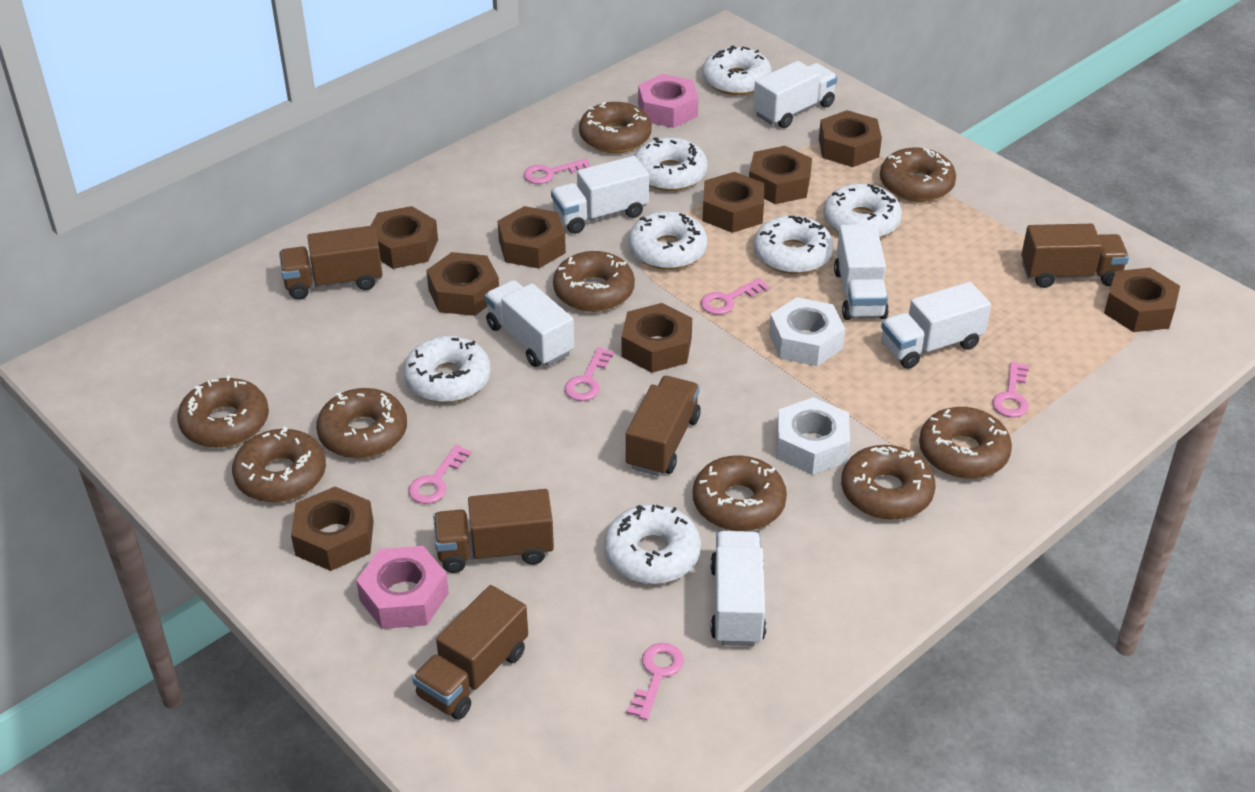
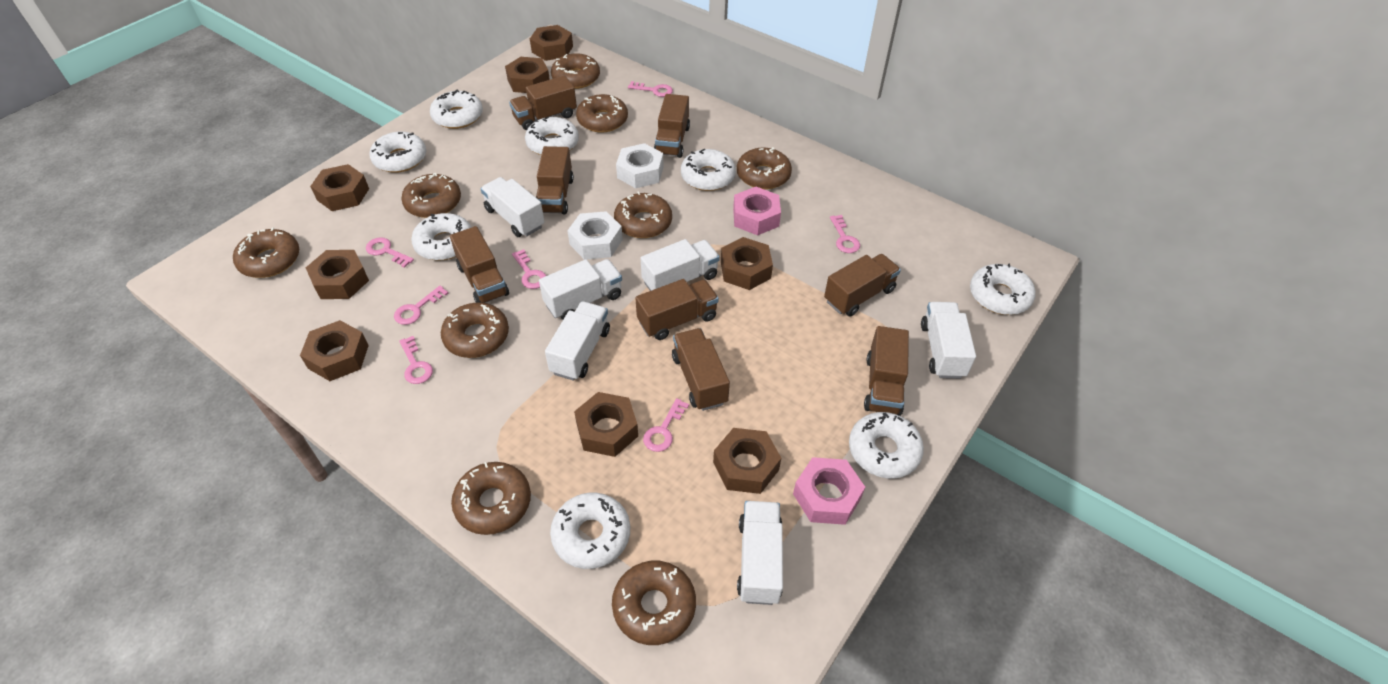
brown nut: 9 -> 8
brown truck: 5 -> 8
pink key: 6 -> 7
white donut: 7 -> 8

